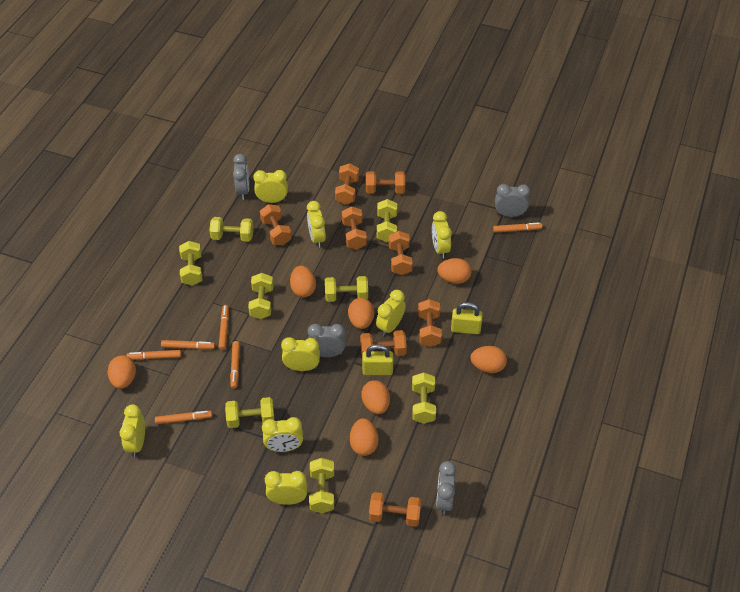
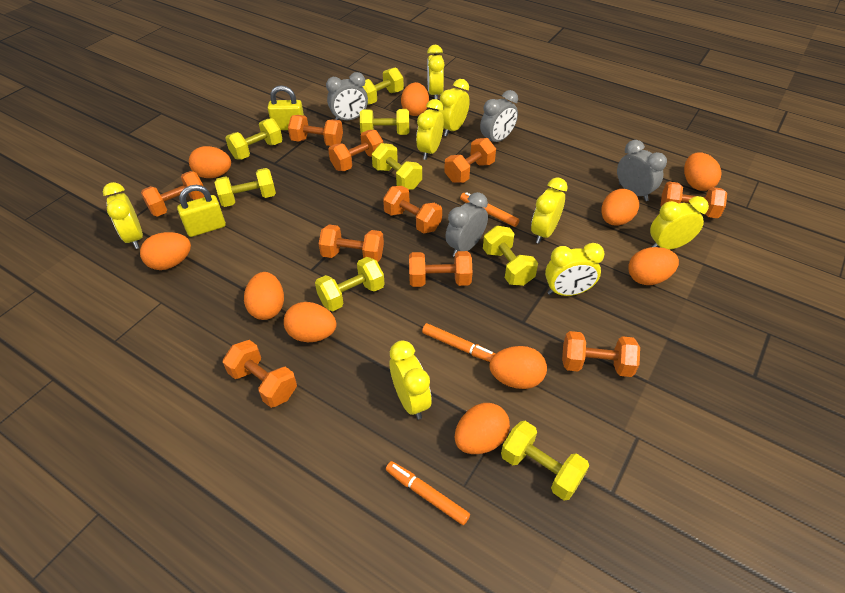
orange dumbbell: 8 -> 10
orange egg: 7 -> 10
orange marker: 6 -> 3

